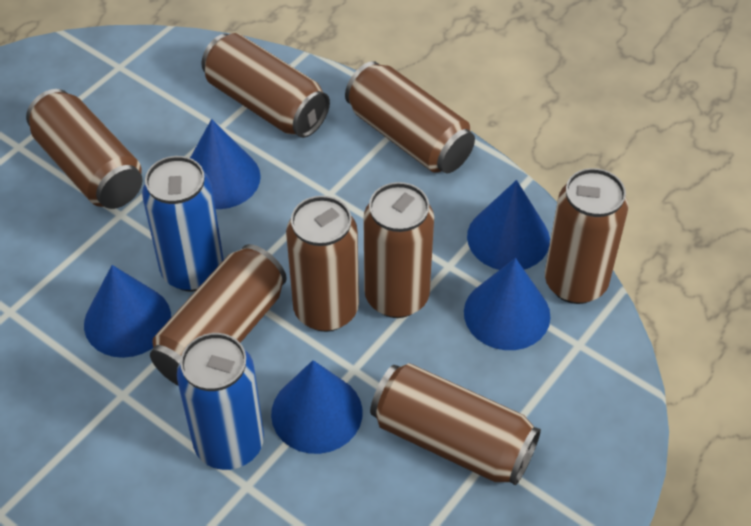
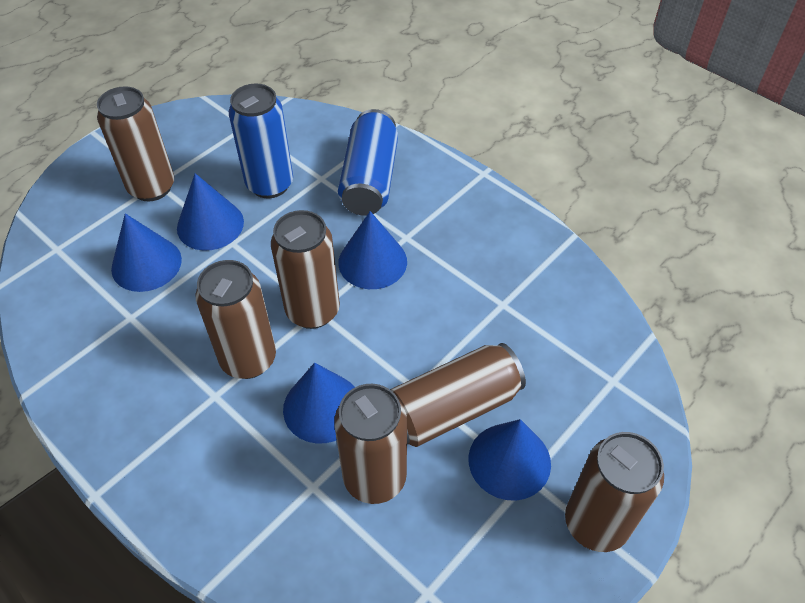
brown can: 8 -> 6

